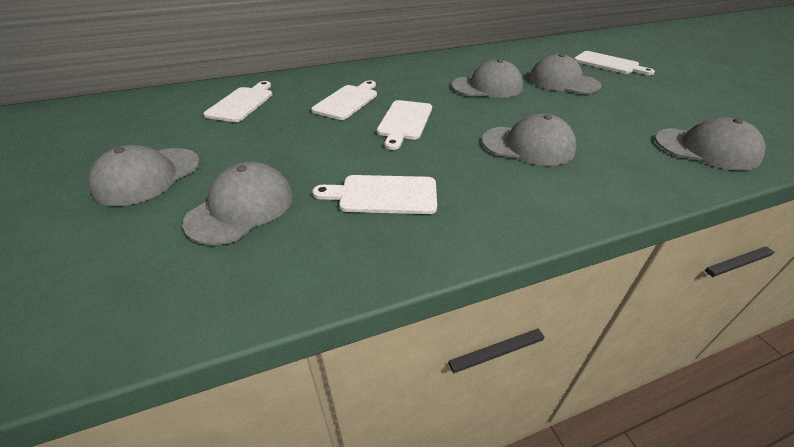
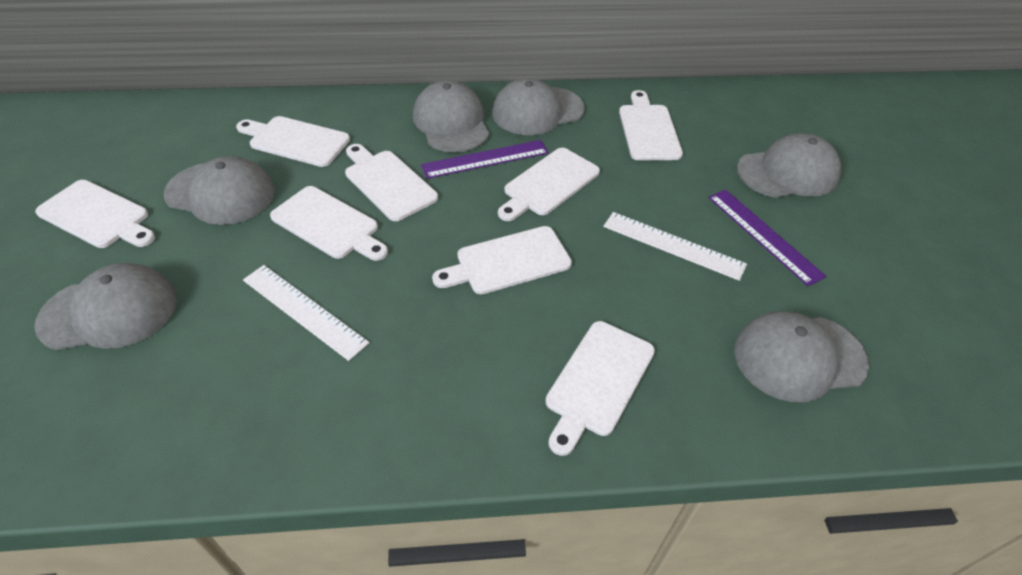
purple ruler: 0 -> 2
white cutting board: 5 -> 8
white ruler: 0 -> 2

